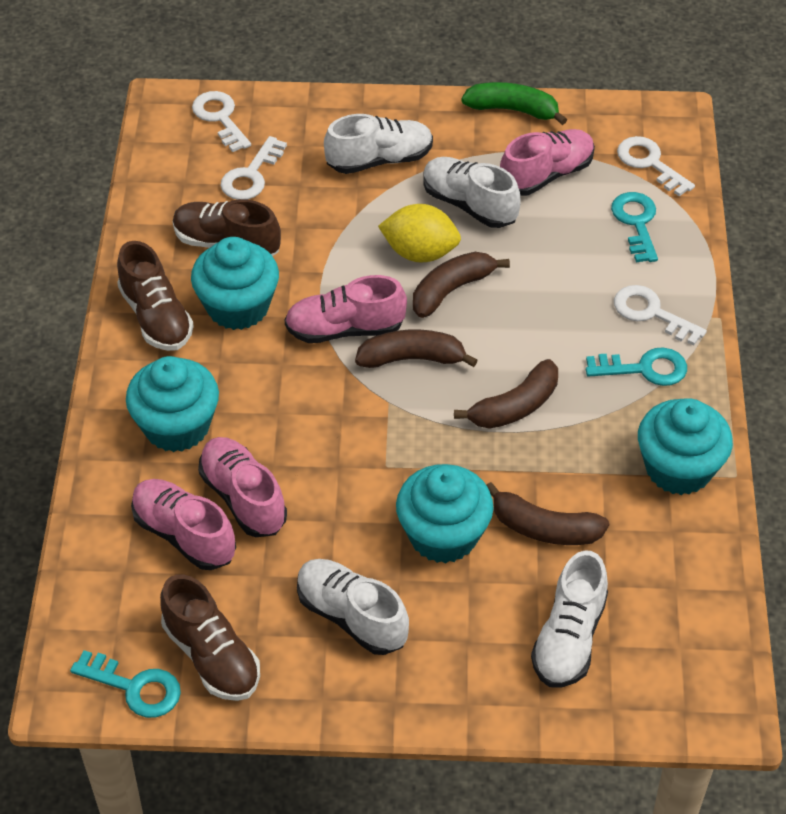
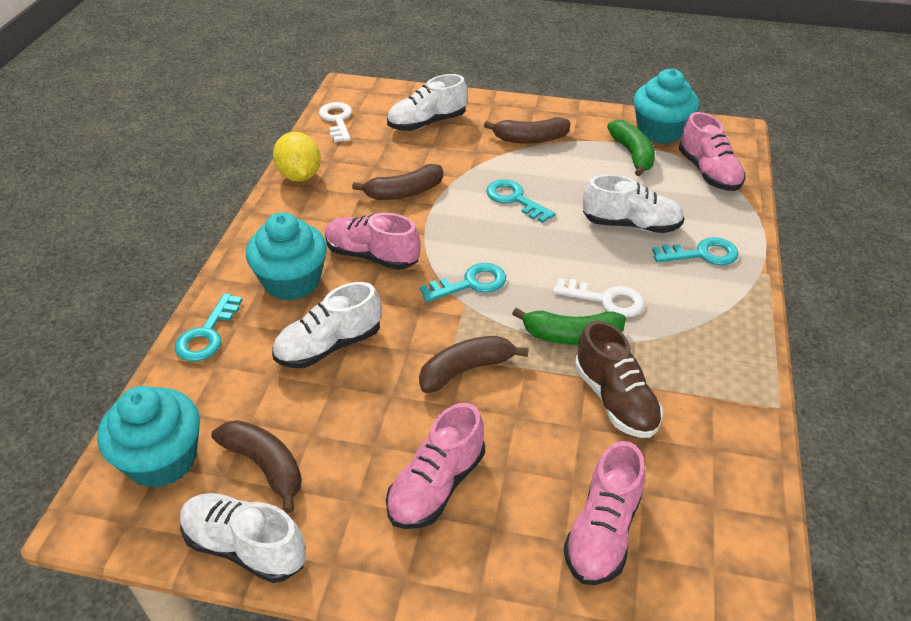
brown shoe: 3 -> 1
green banana: 1 -> 2
turquoise cupcake: 4 -> 3
turquoise key: 3 -> 4
white key: 4 -> 2

